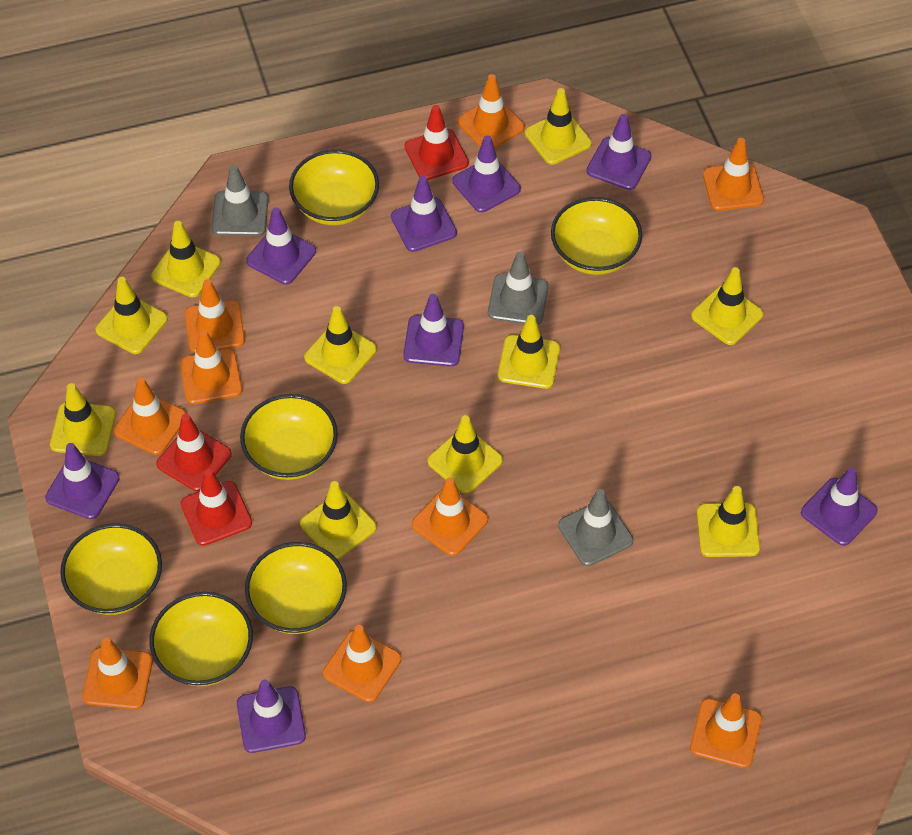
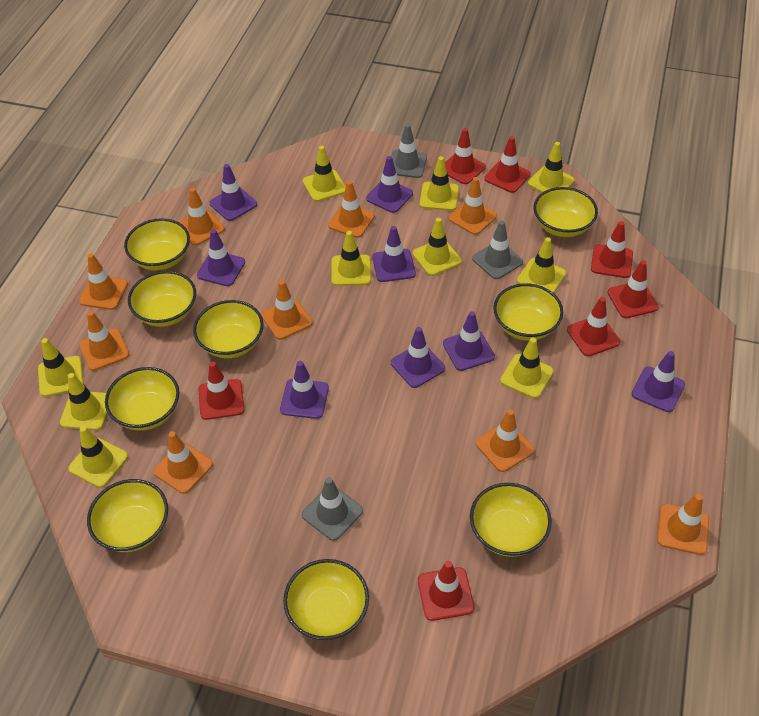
red traffic cone: 3 -> 7
yellow bowl: 6 -> 9

